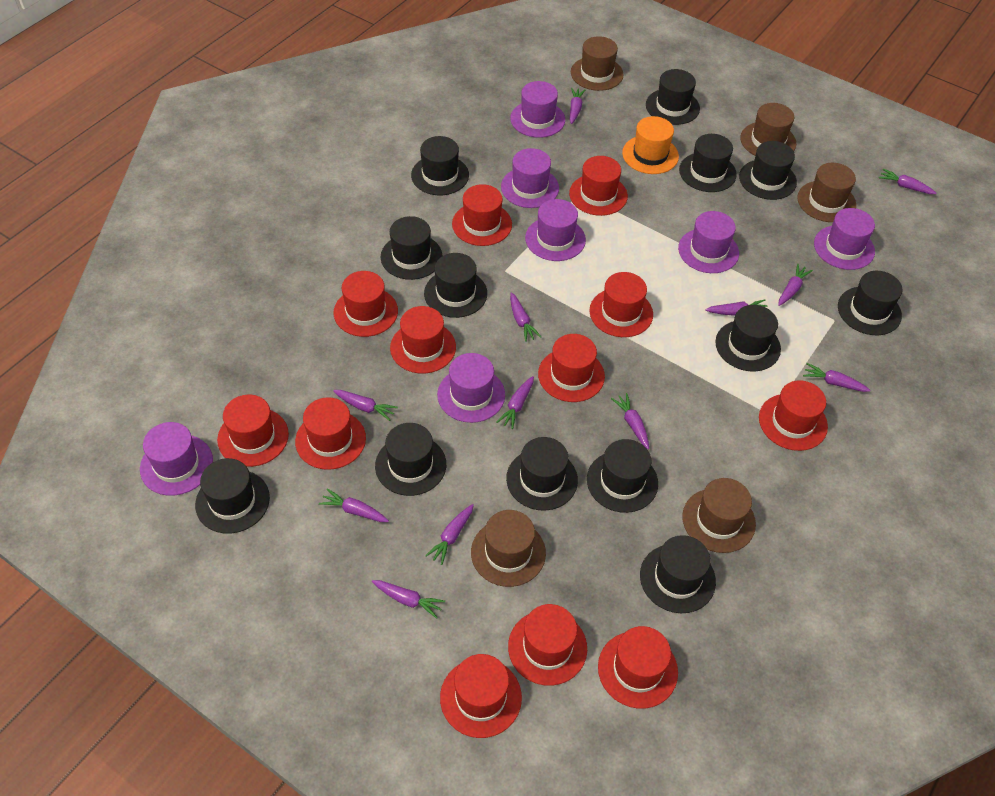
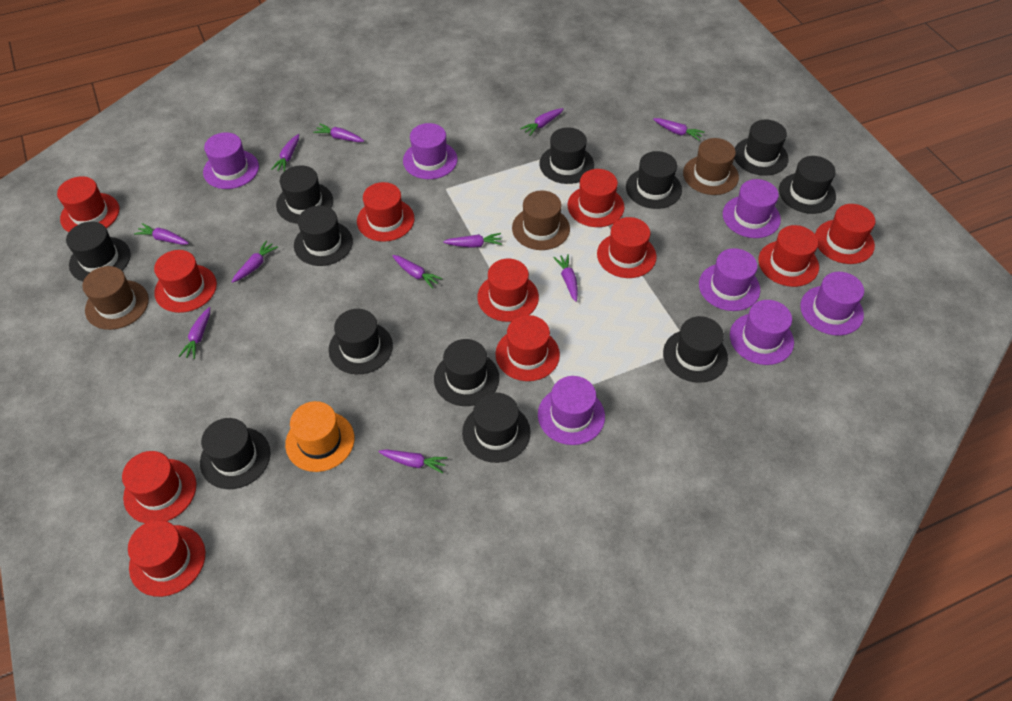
black hat: 13 -> 12
brown hat: 5 -> 3
purple carrot: 12 -> 11
red hat: 12 -> 11

